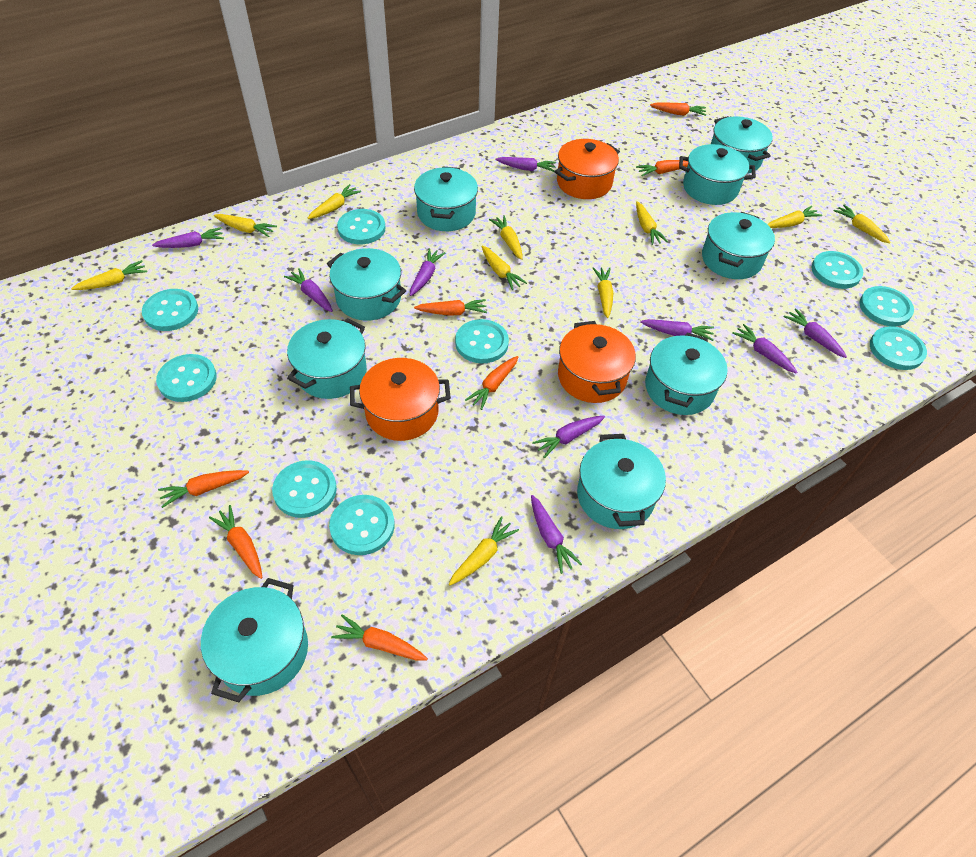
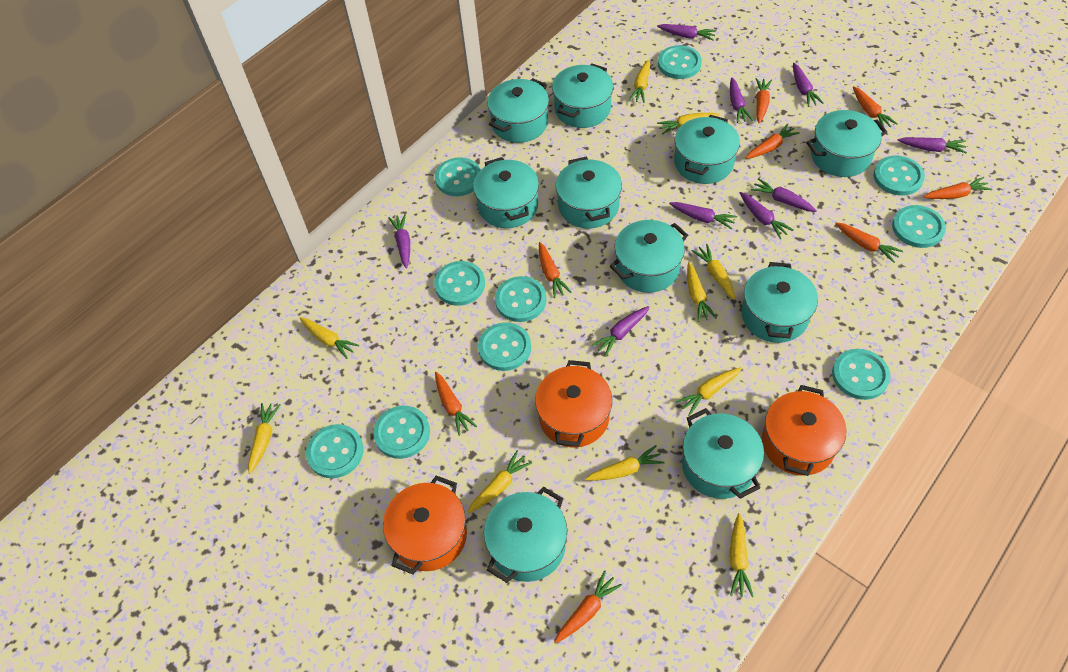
orange carrot: 7 -> 8
turquoise button: 9 -> 10
turquoise pot: 9 -> 10

